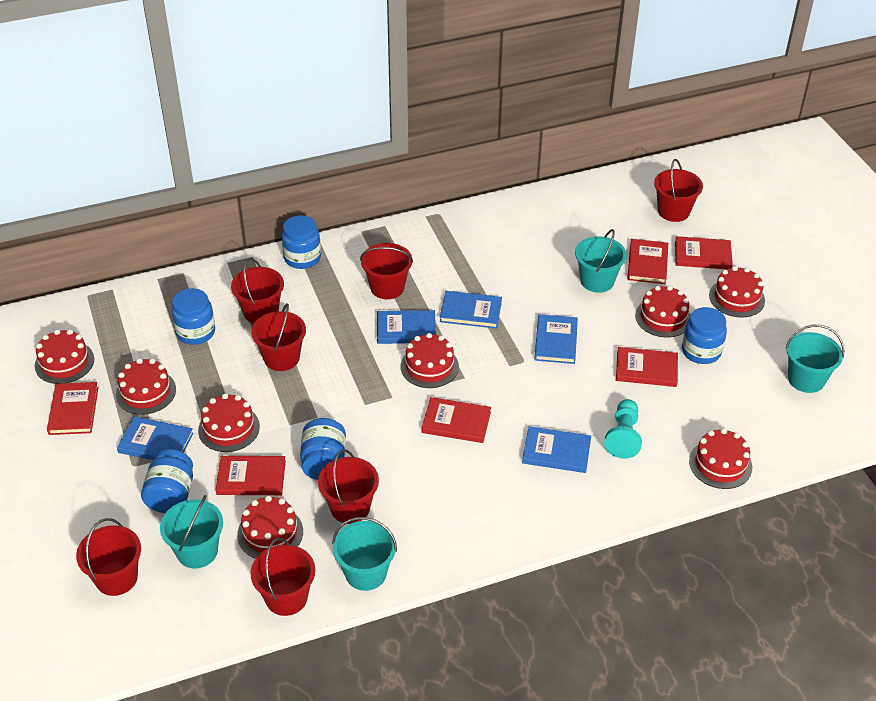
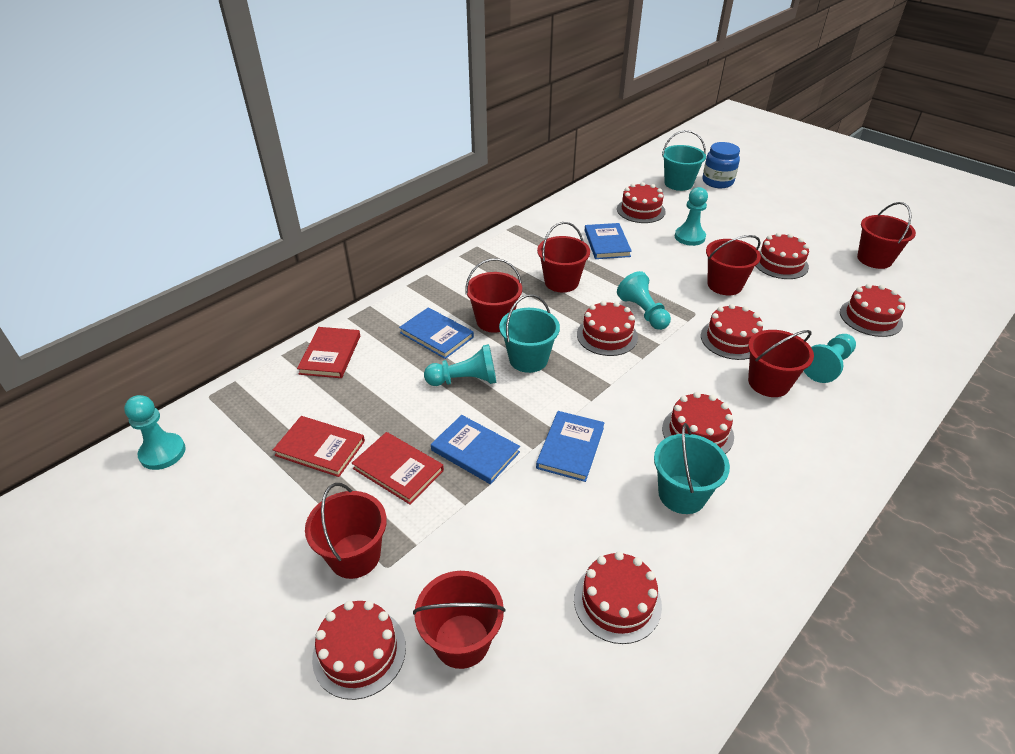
blue book: 5 -> 4
blue jar: 5 -> 1
red book: 6 -> 3
turquoise bucket: 4 -> 3
turquoise pawn: 1 -> 5

